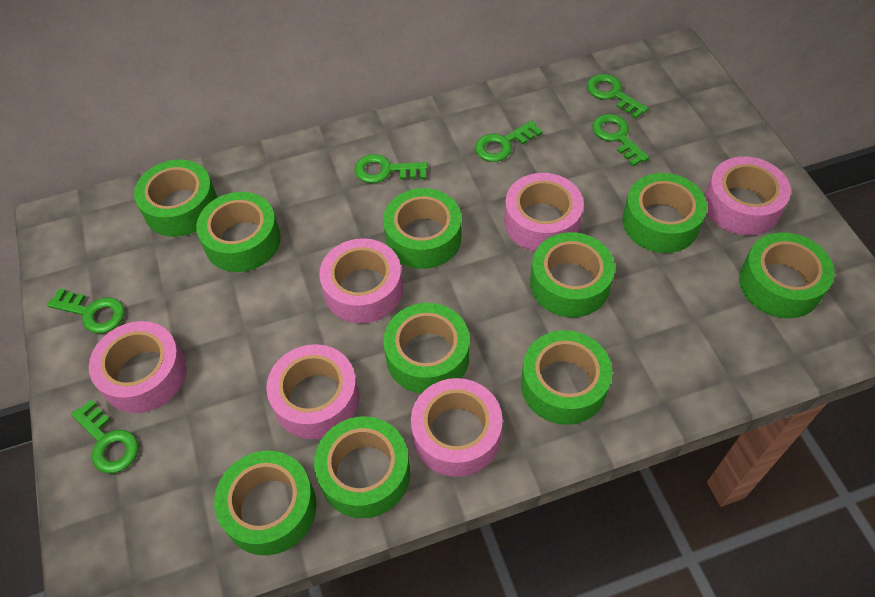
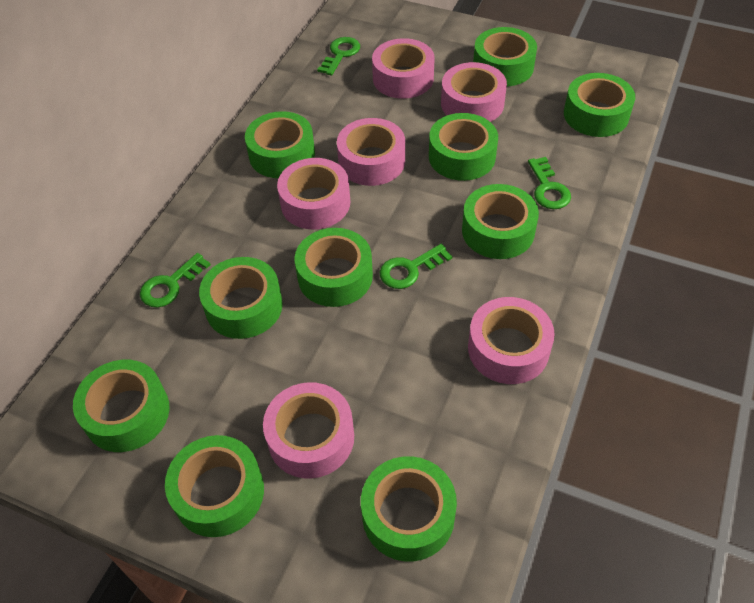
green key: 6 -> 4

